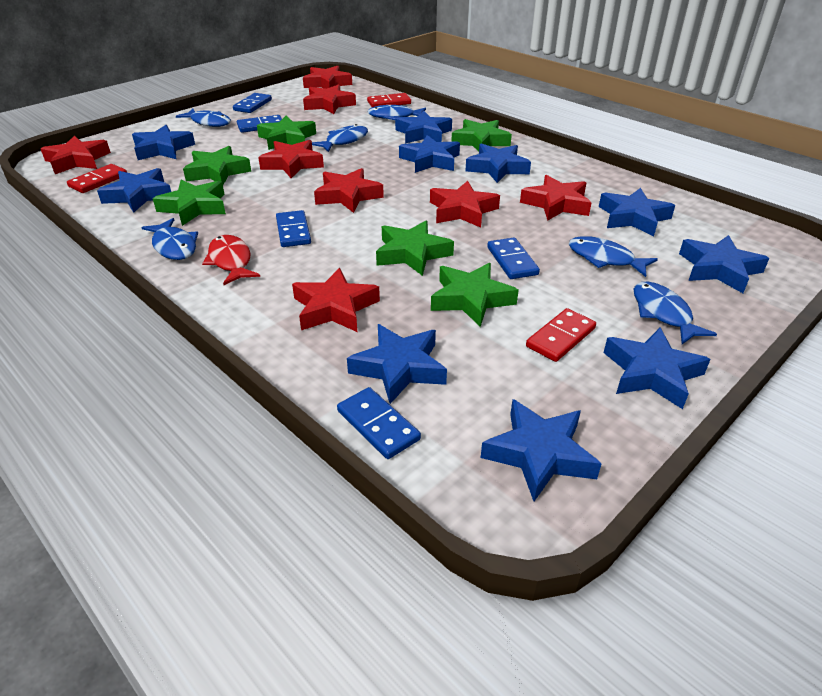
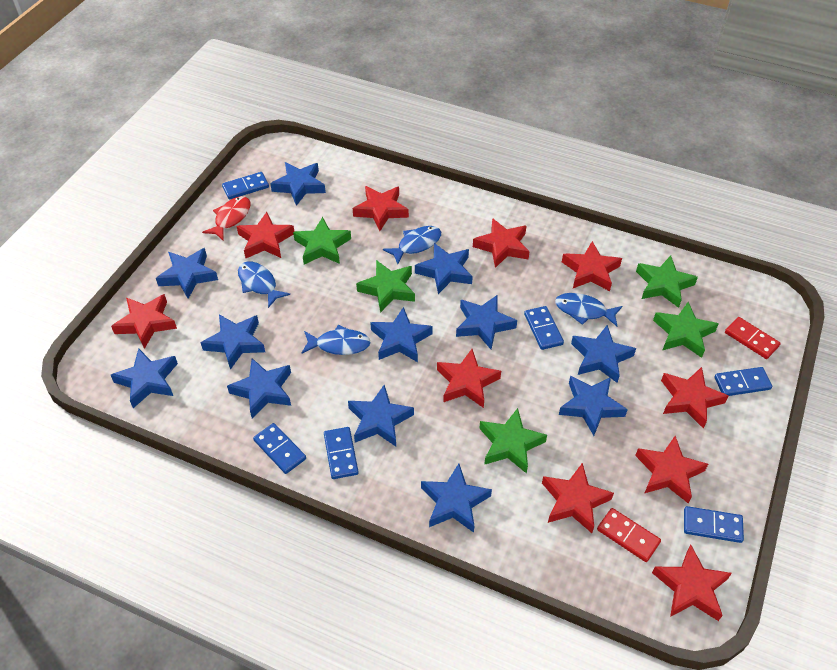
blue domino: 5 -> 6
blue fish: 6 -> 4
blue star: 10 -> 12
green star: 6 -> 5
red domino: 3 -> 2
red star: 8 -> 10

